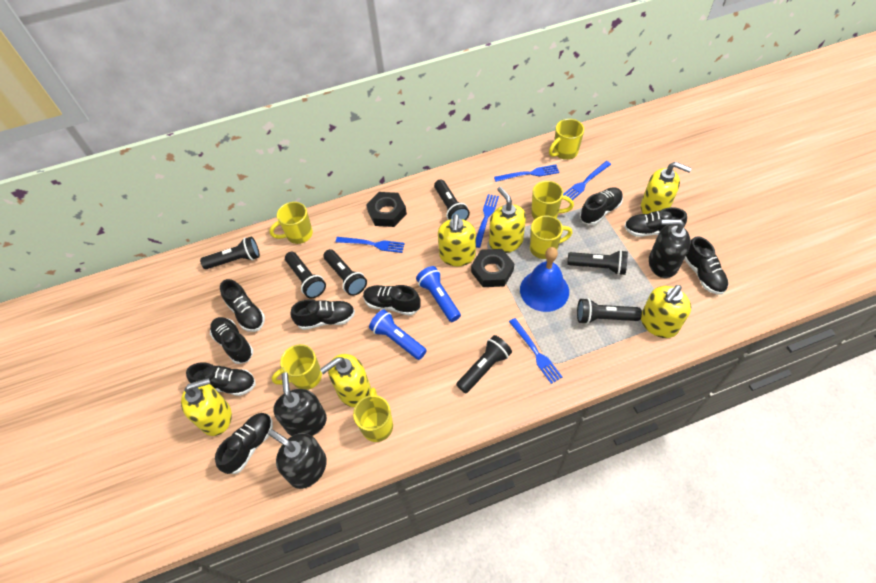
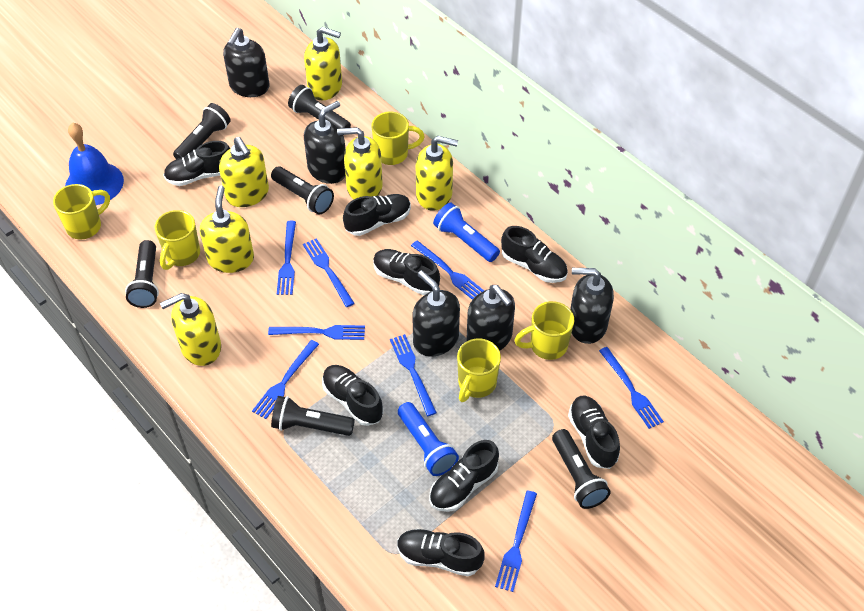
black flashlight: 7 -> 6
black nut: 2 -> 0
black shoe: 9 -> 8
black soap dispenser: 3 -> 5
blue fork: 5 -> 8
yellow mug: 6 -> 5

